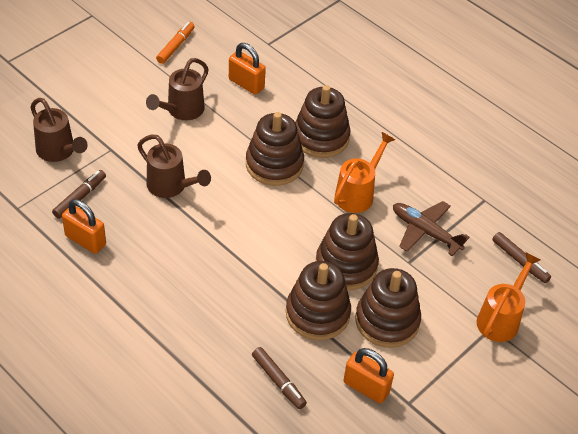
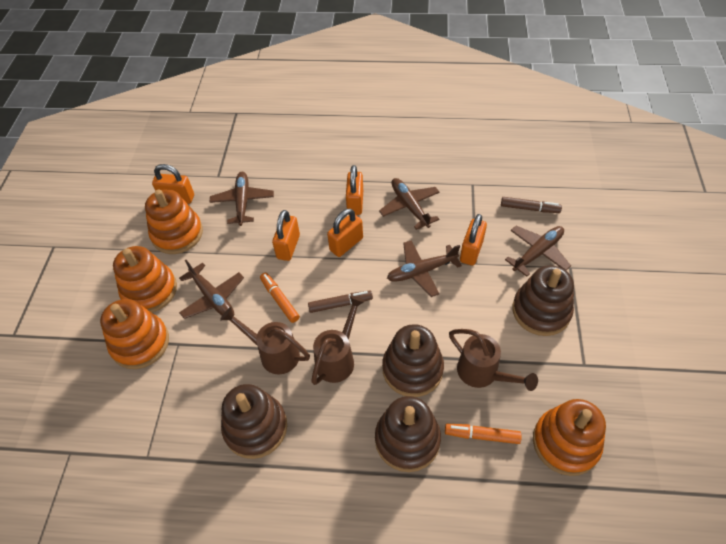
brown marker: 3 -> 2
brown plane: 1 -> 5
brown stacking toy: 5 -> 4
orange marker: 1 -> 2
orange padlock: 3 -> 5
orange stacking toy: 0 -> 4
orange watering can: 2 -> 0

